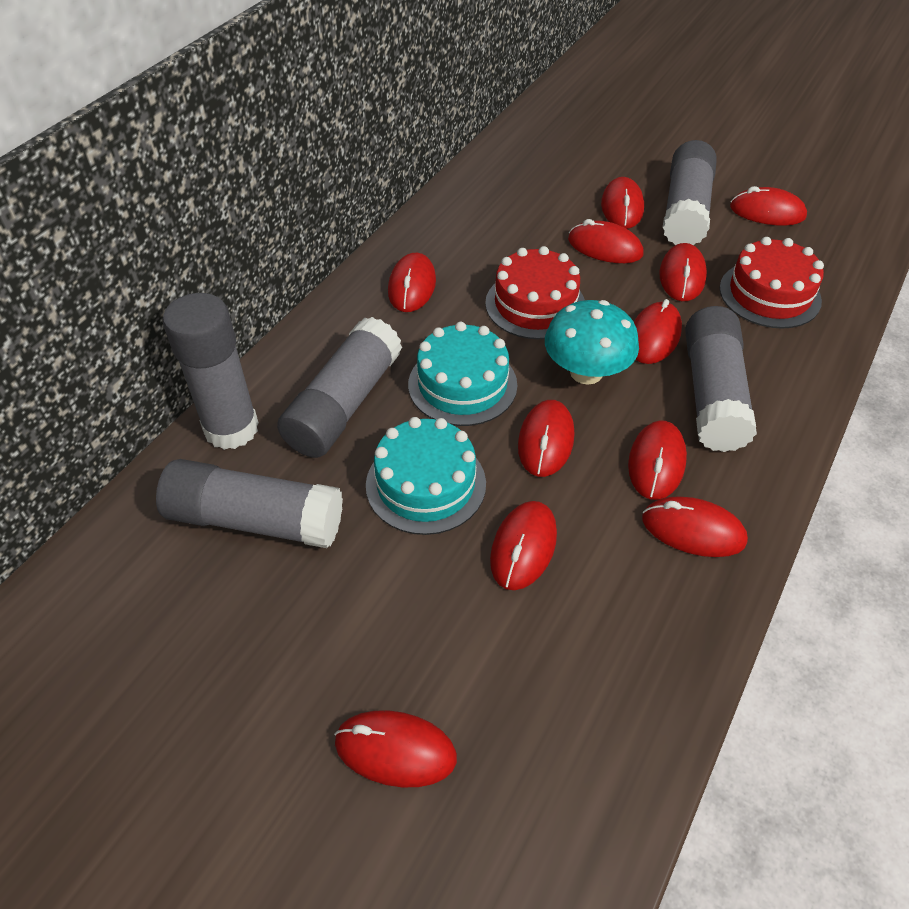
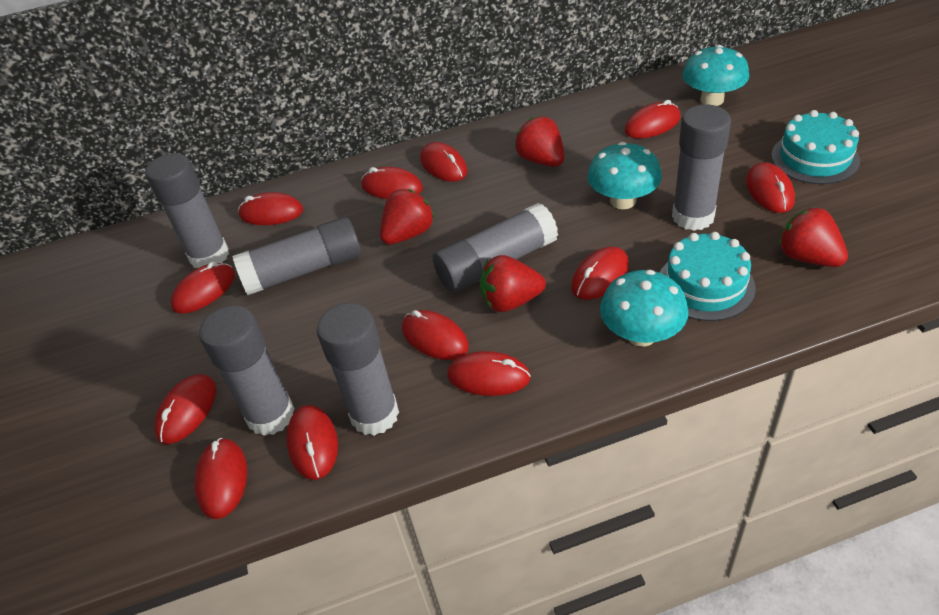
grey glue stick: 5 -> 6
red cake: 2 -> 0
red mouse: 11 -> 12
red strawberry: 0 -> 4
turquoise mushroom: 1 -> 3

